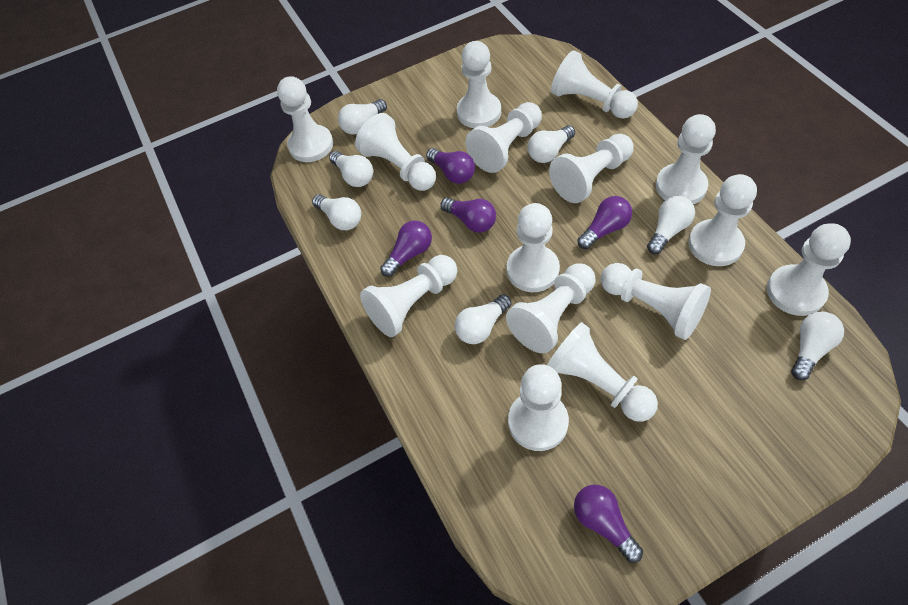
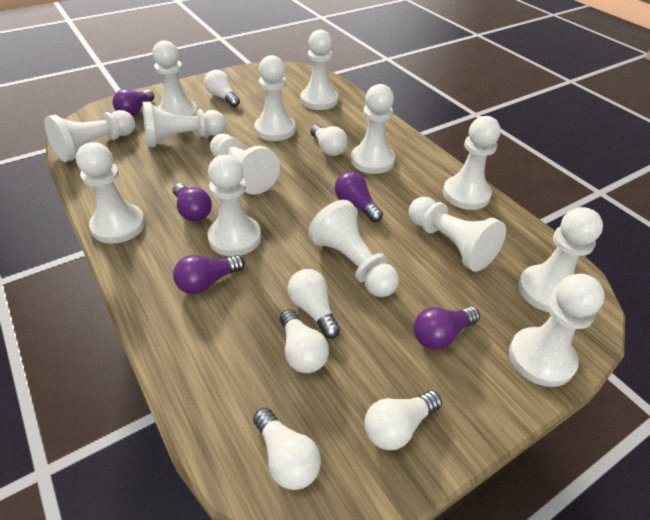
white light bulb: 7 -> 6
white pawn: 15 -> 14

